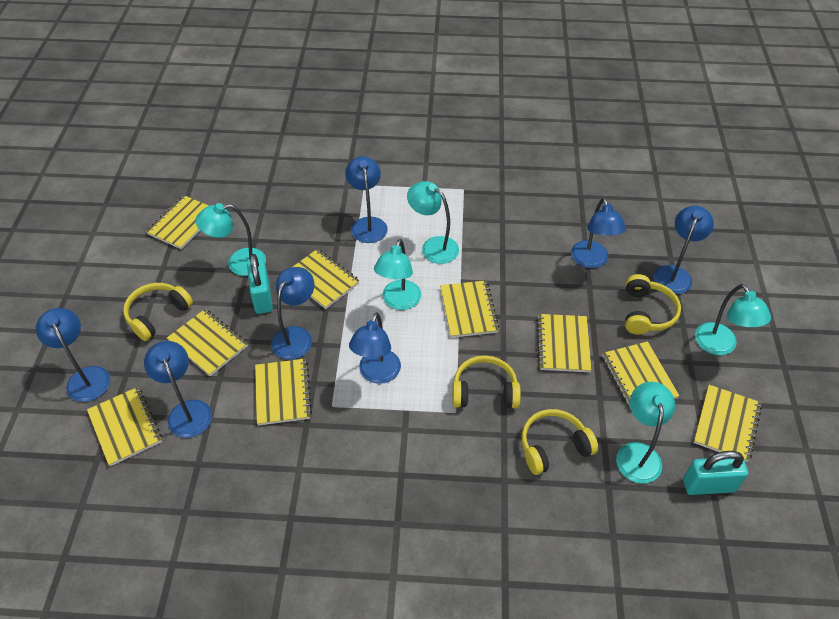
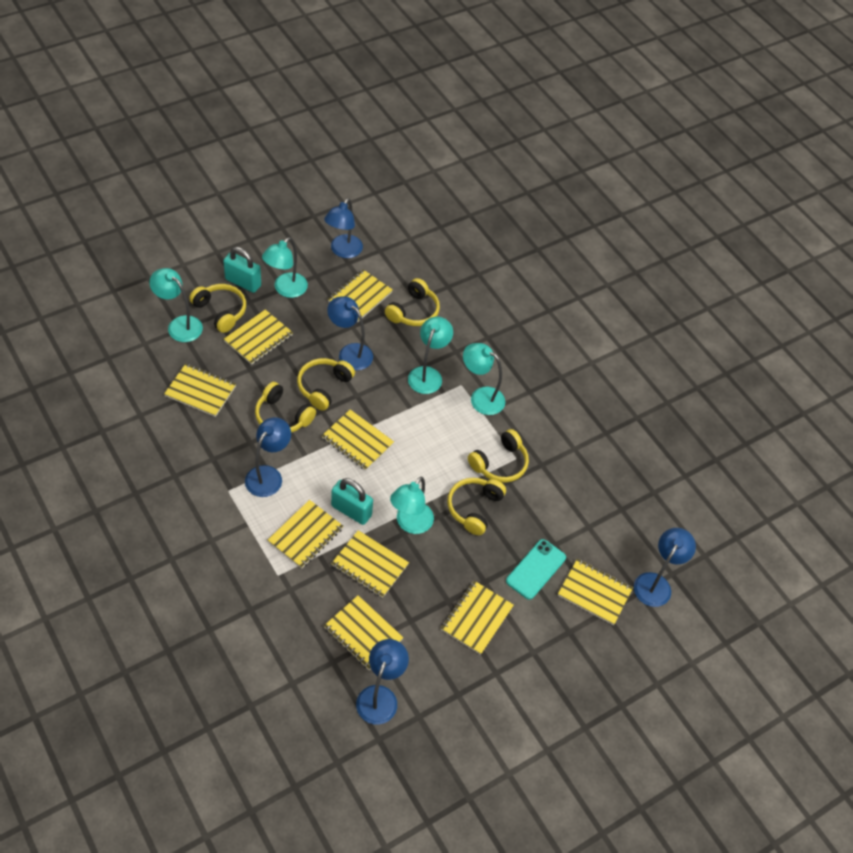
blue lamp: 7 -> 5
turquoise phone: 0 -> 1
yellow headphones: 4 -> 6

